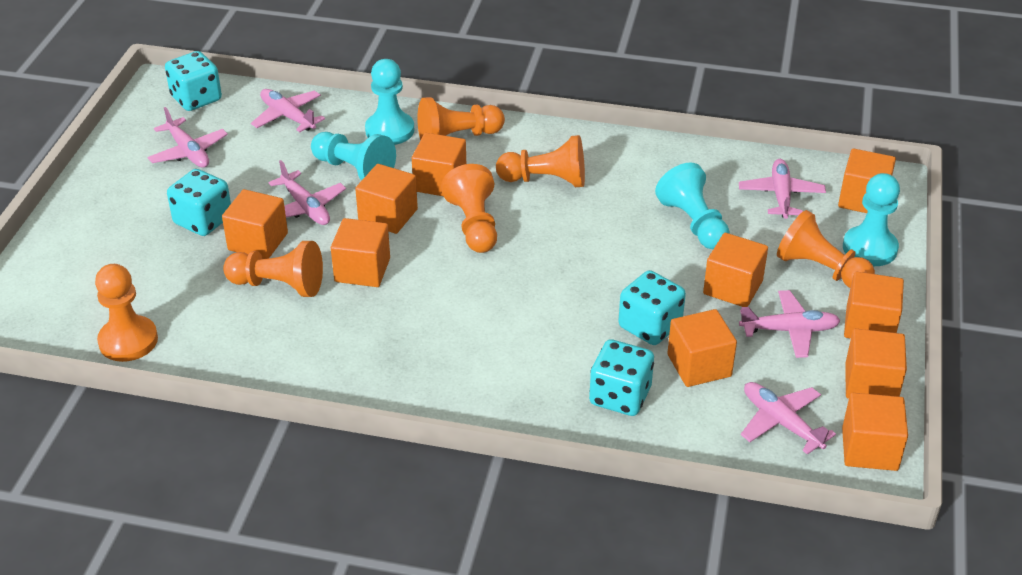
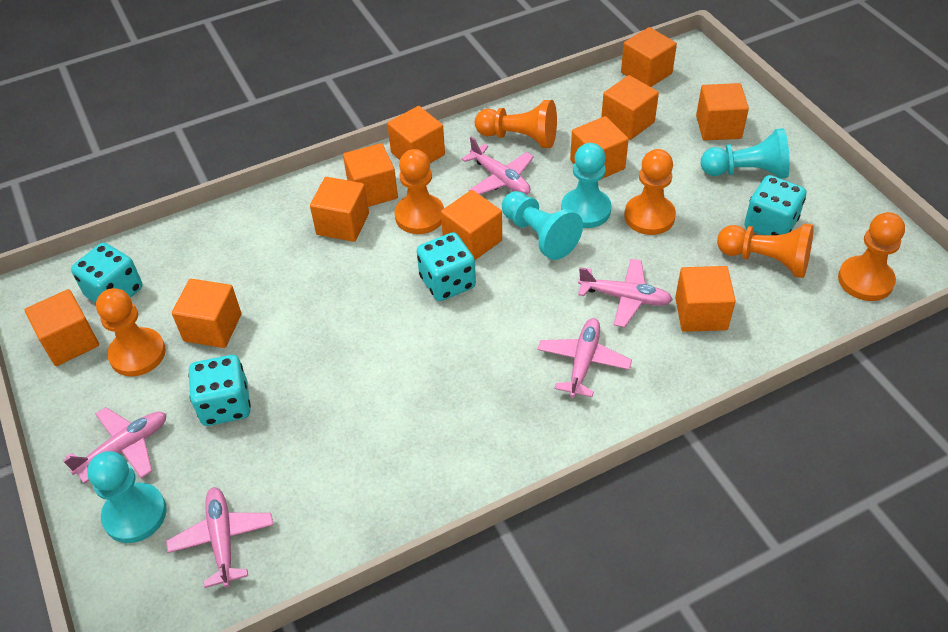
orange cube: 10 -> 11
pink plane: 6 -> 5

